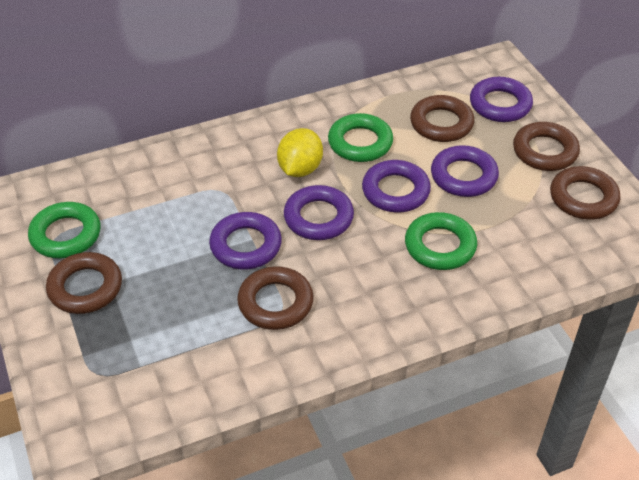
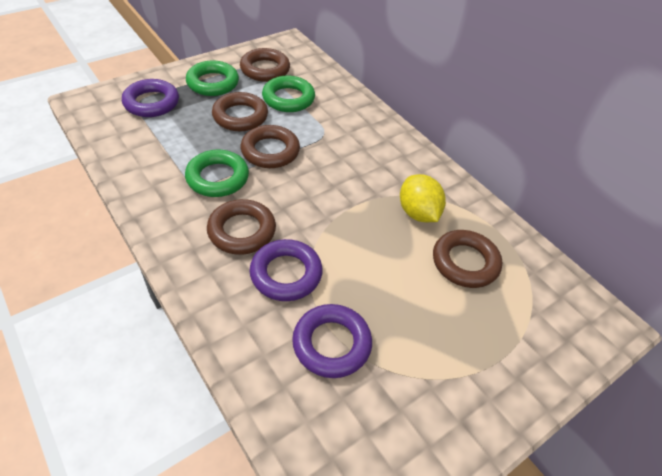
purple ring: 5 -> 3

